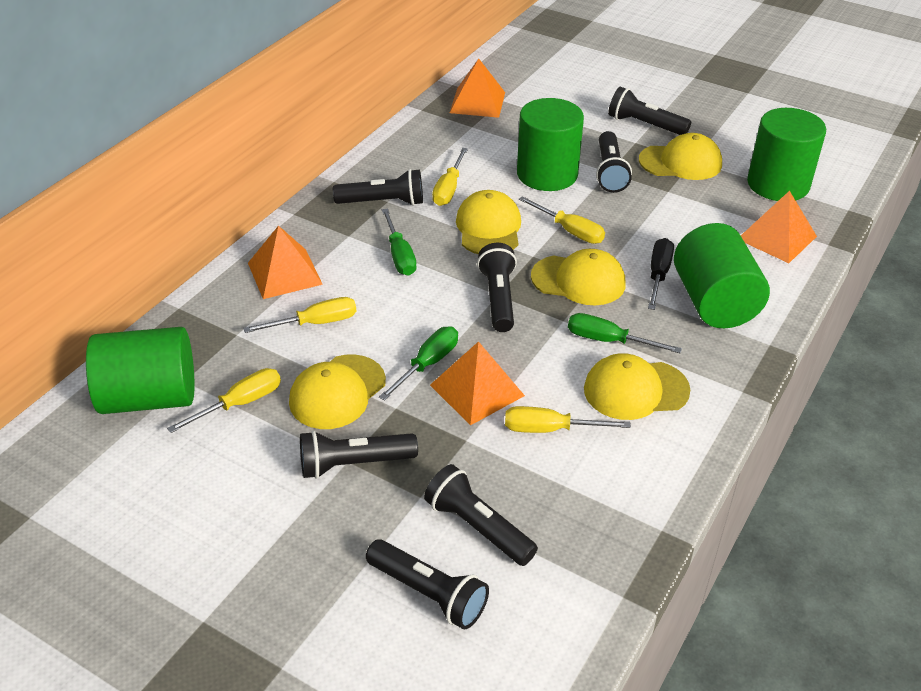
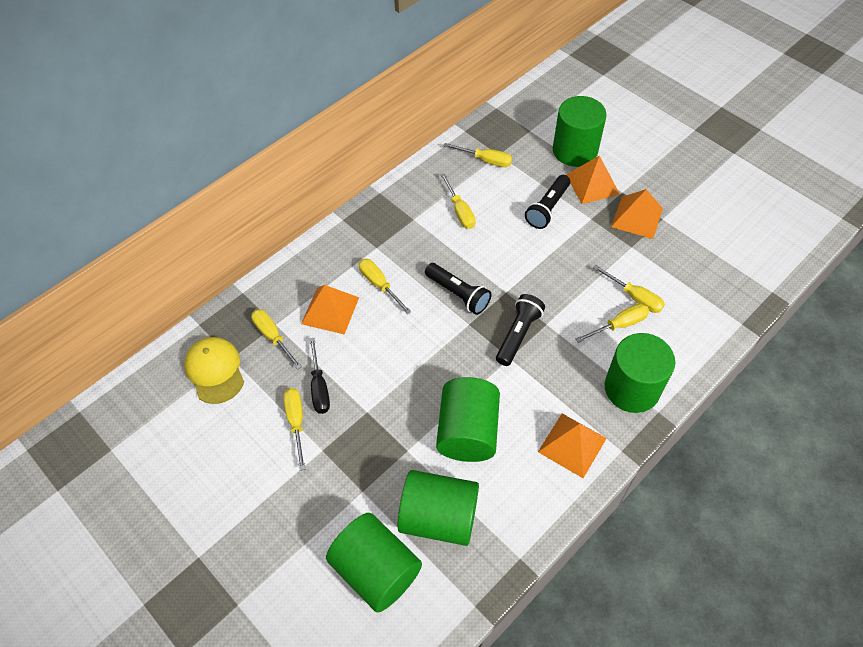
black flashlight: 7 -> 3
green cylinder: 4 -> 5
green screwdriver: 3 -> 0
yellow cap: 5 -> 1
yellow screwdriver: 5 -> 7

